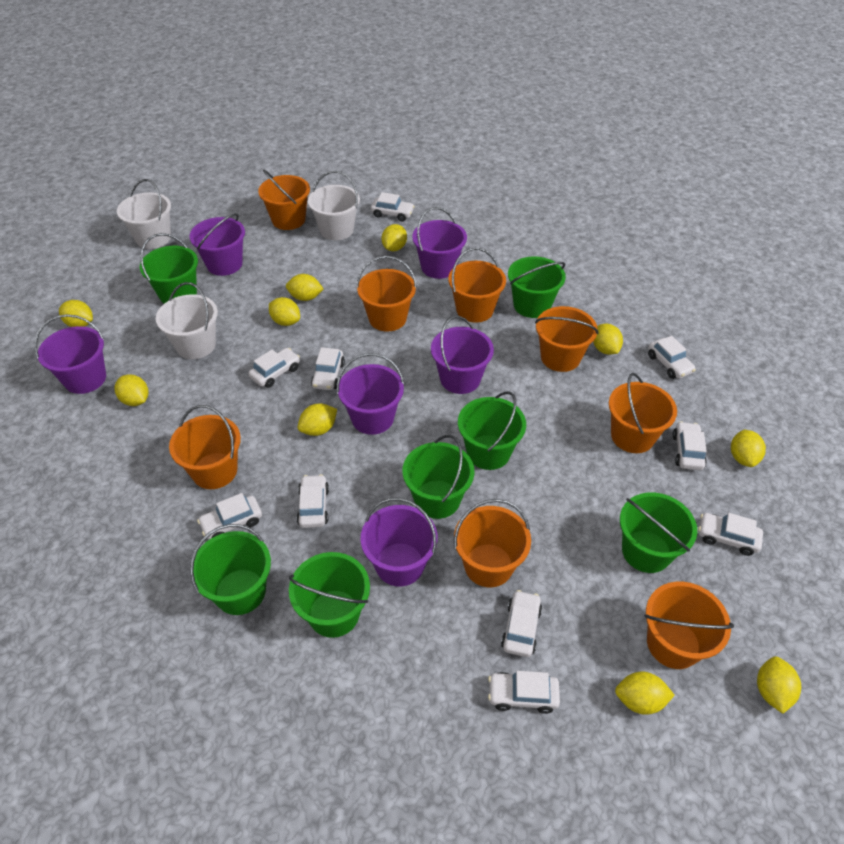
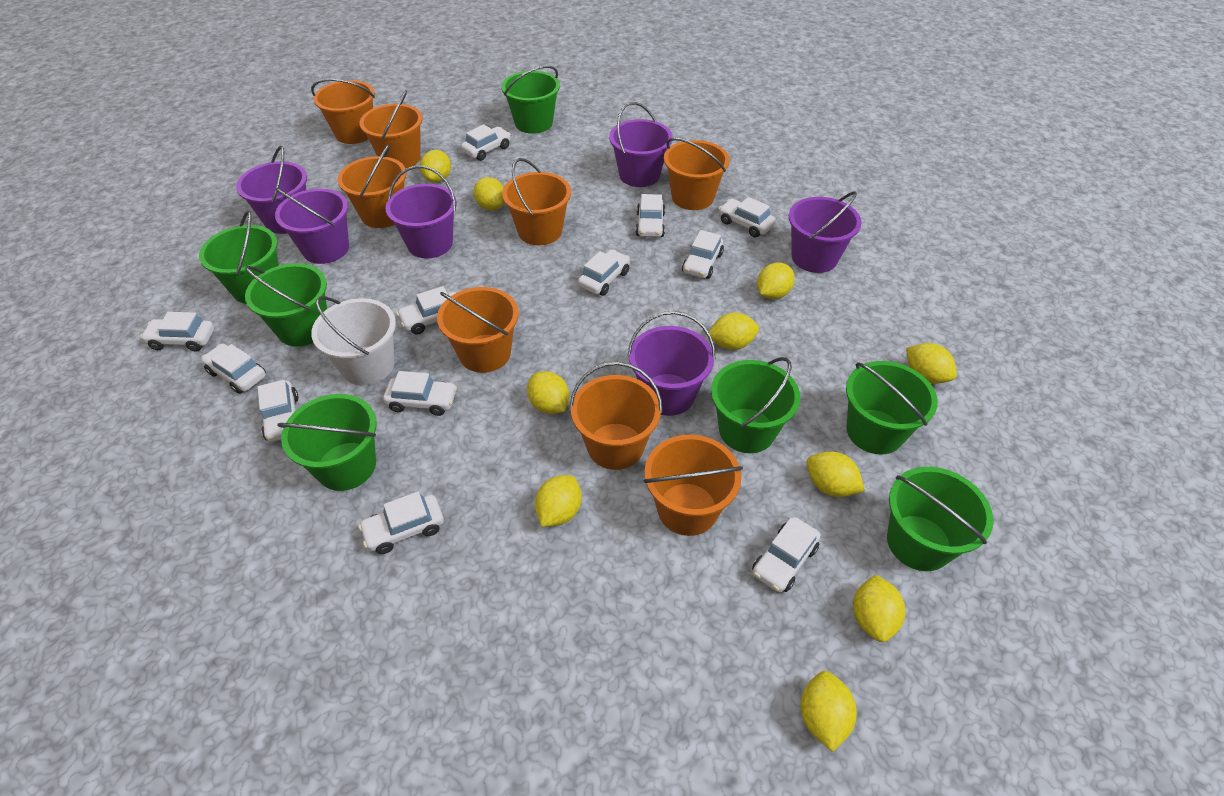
white bucket: 3 -> 1
white car: 10 -> 12

